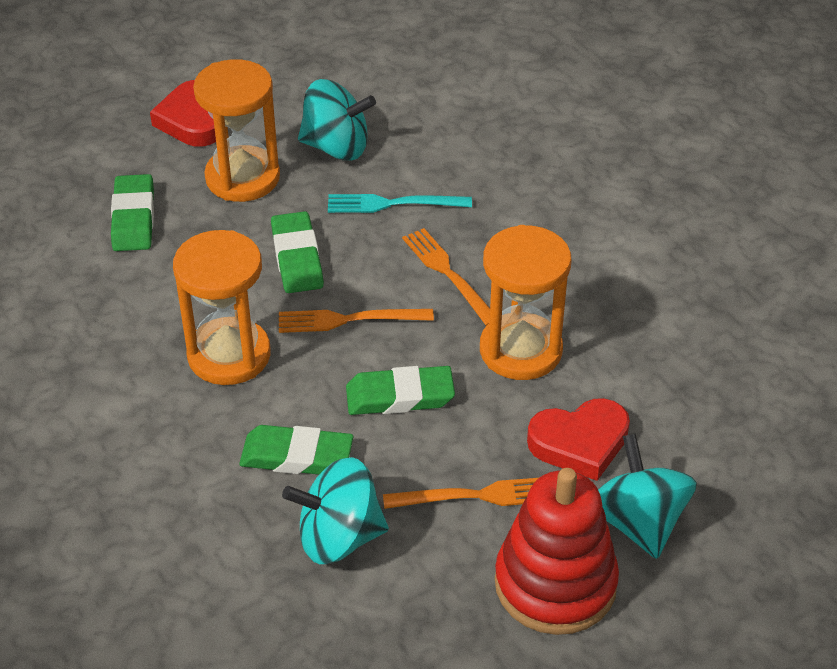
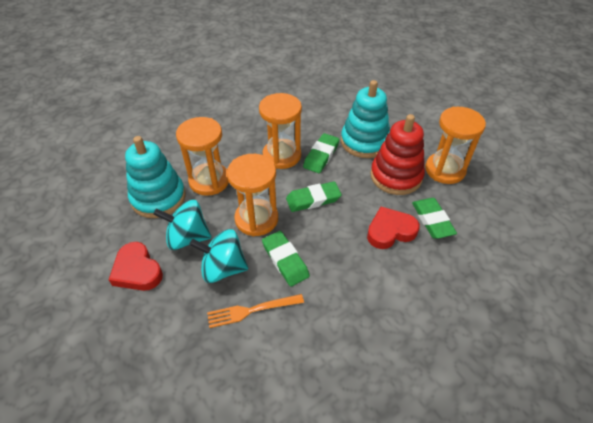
orange fork: 3 -> 1
orange hourglass: 3 -> 4
turquoise fork: 1 -> 0
turquoise spinning top: 3 -> 2
turquoise stacking toy: 0 -> 2

